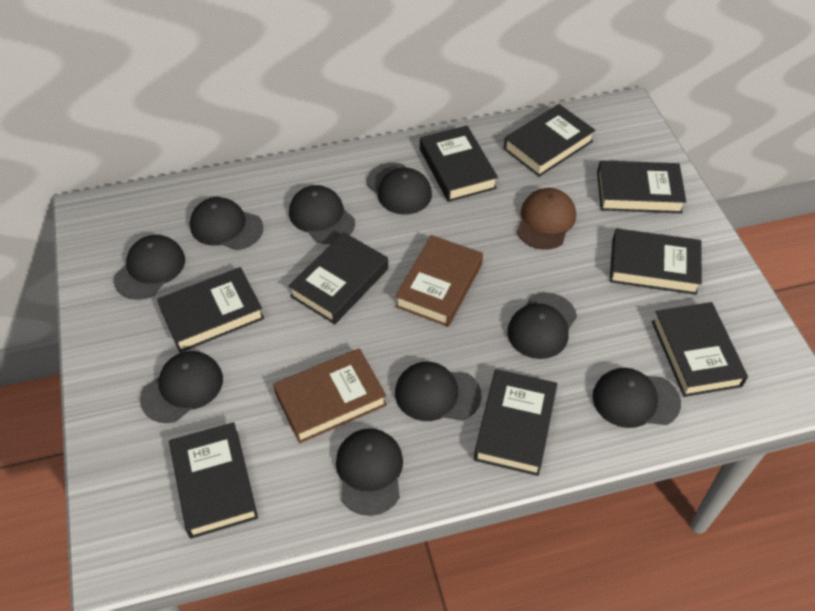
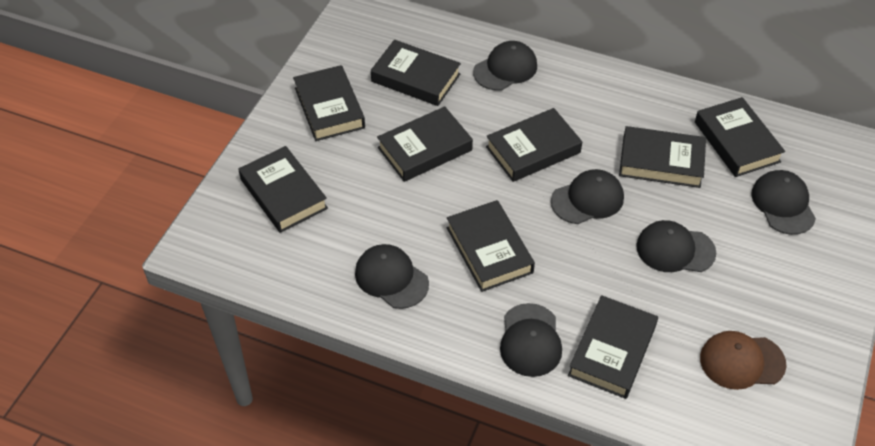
black cap: 9 -> 6
brown book: 2 -> 0

